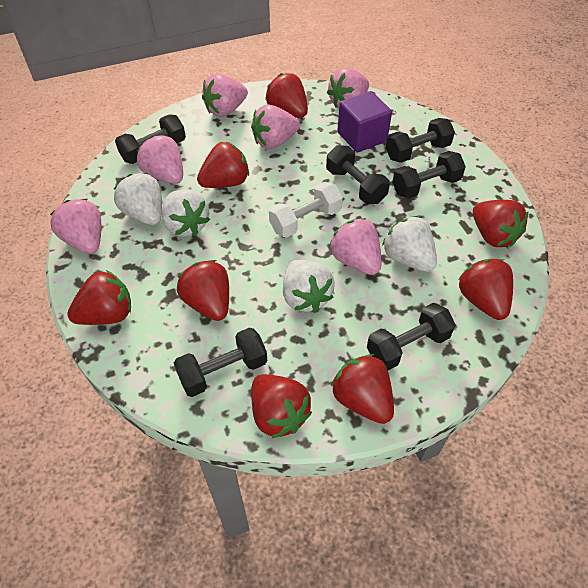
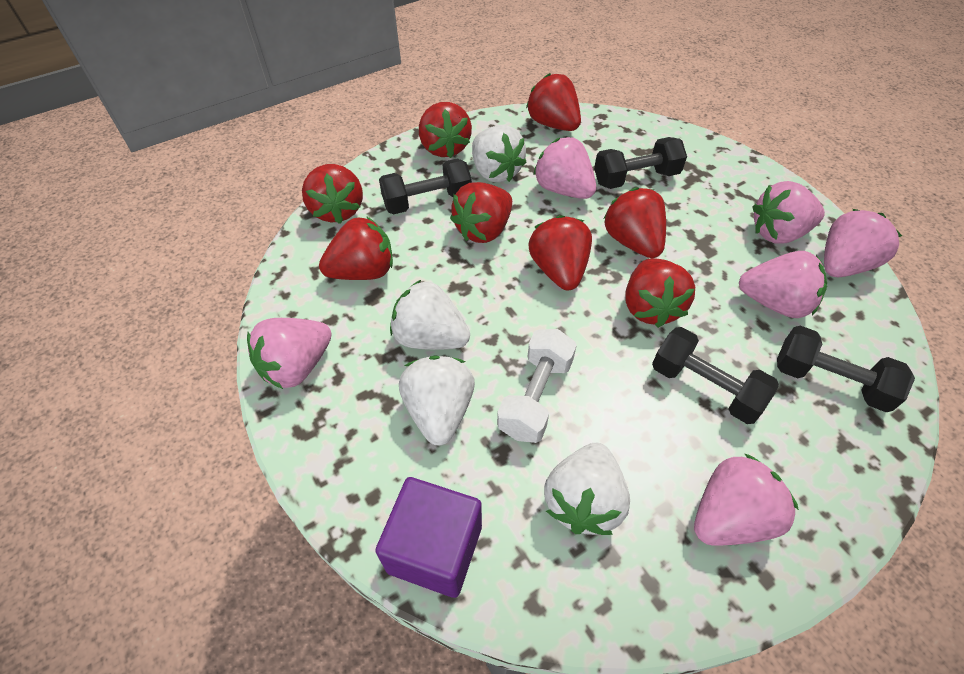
black dumbbell: 6 -> 4

